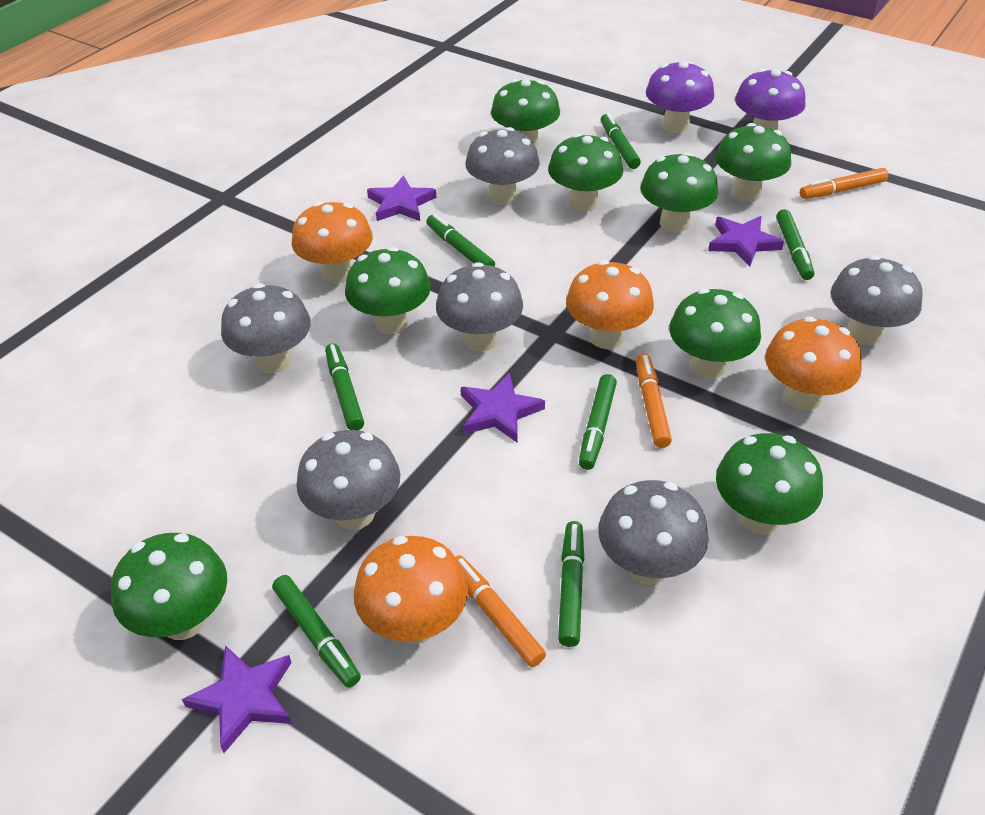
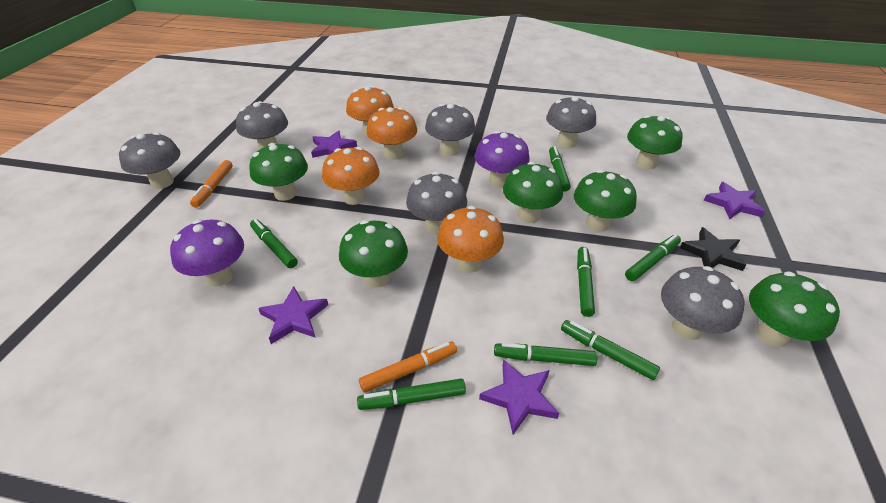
black star: 0 -> 1
green mushroom: 8 -> 6
orange marker: 3 -> 2

